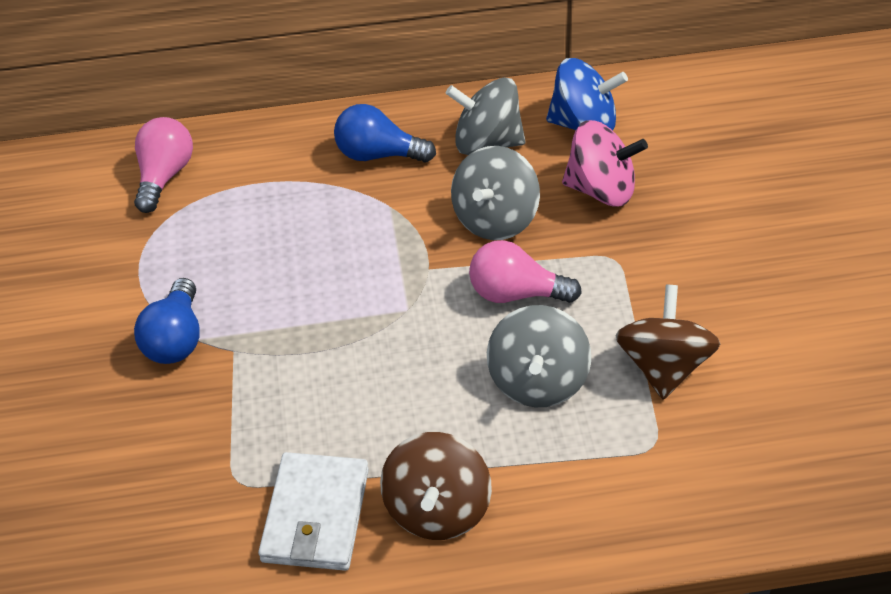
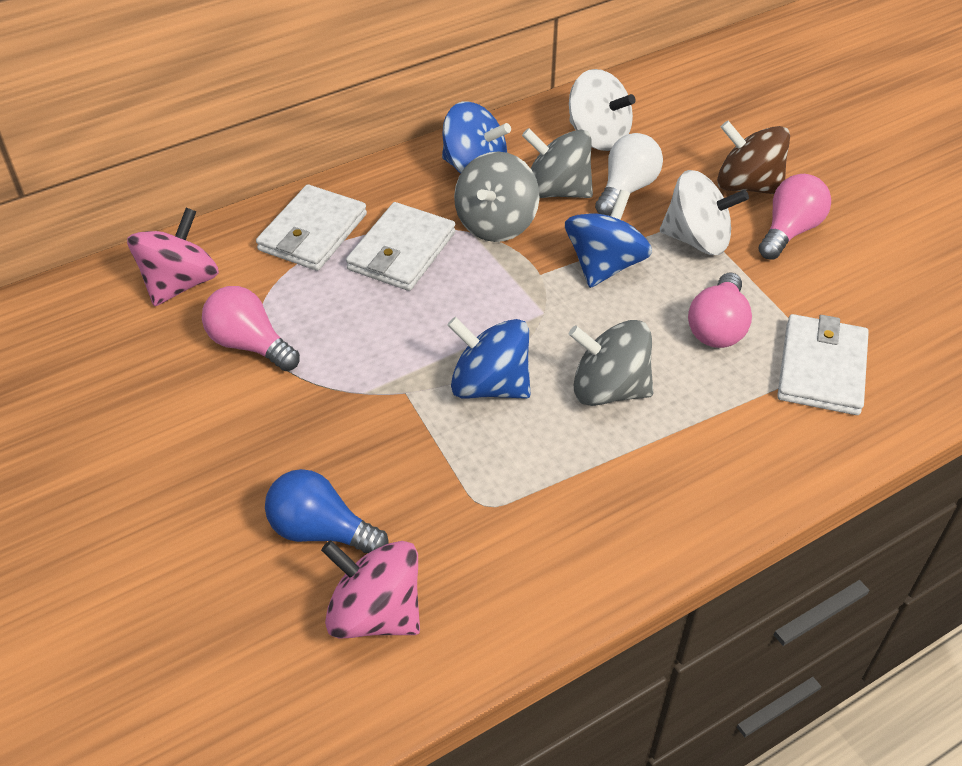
blue light bulb: 2 -> 1
blue spinning top: 1 -> 3
brown spinning top: 2 -> 1
pink light bulb: 2 -> 3
pink spinning top: 1 -> 2
white light bulb: 0 -> 1
white spinning top: 0 -> 2
white wallet: 1 -> 3

